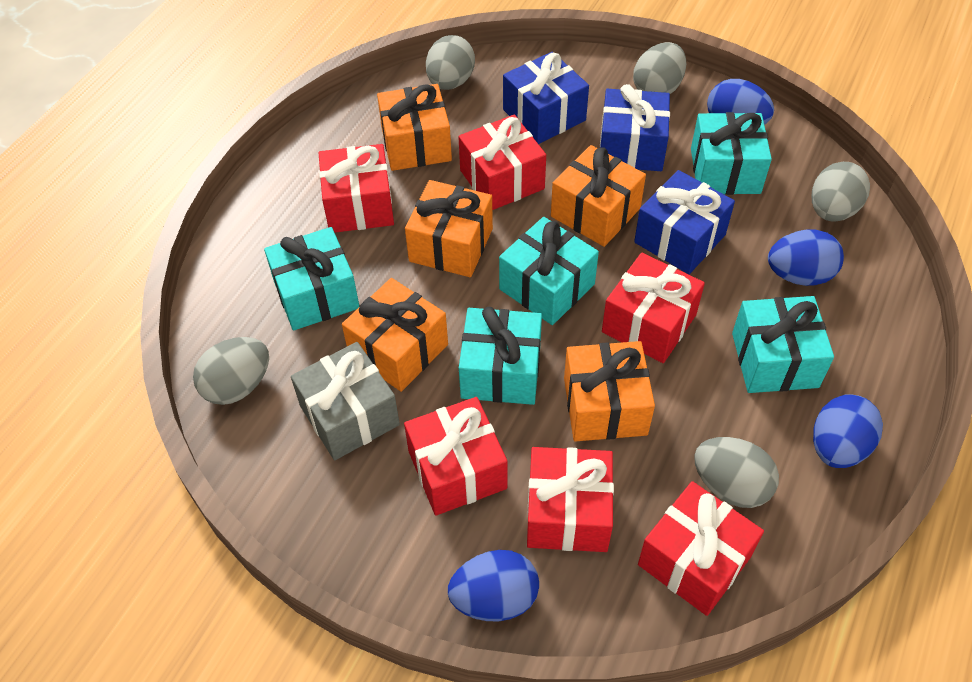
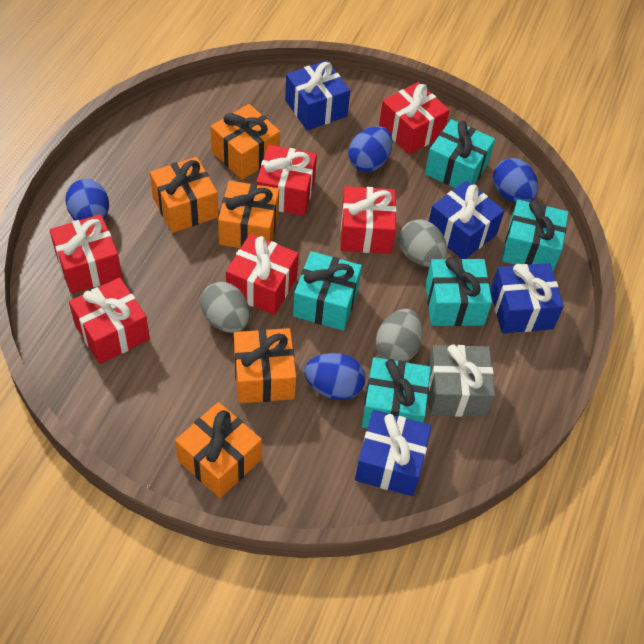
blue gift: 3 -> 4
grey egg: 5 -> 3

